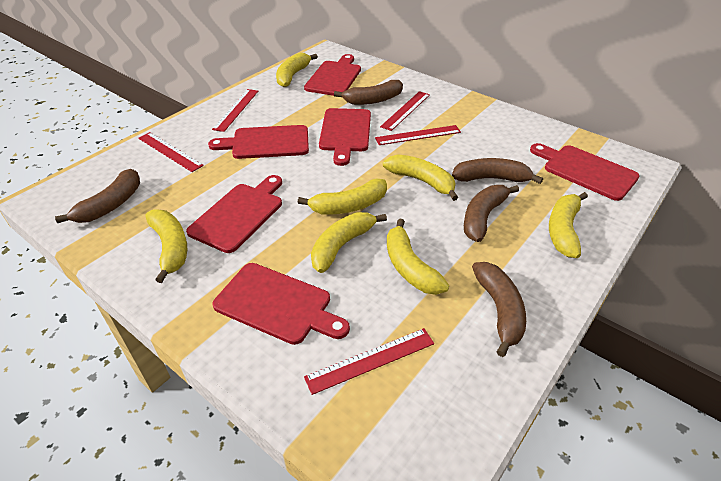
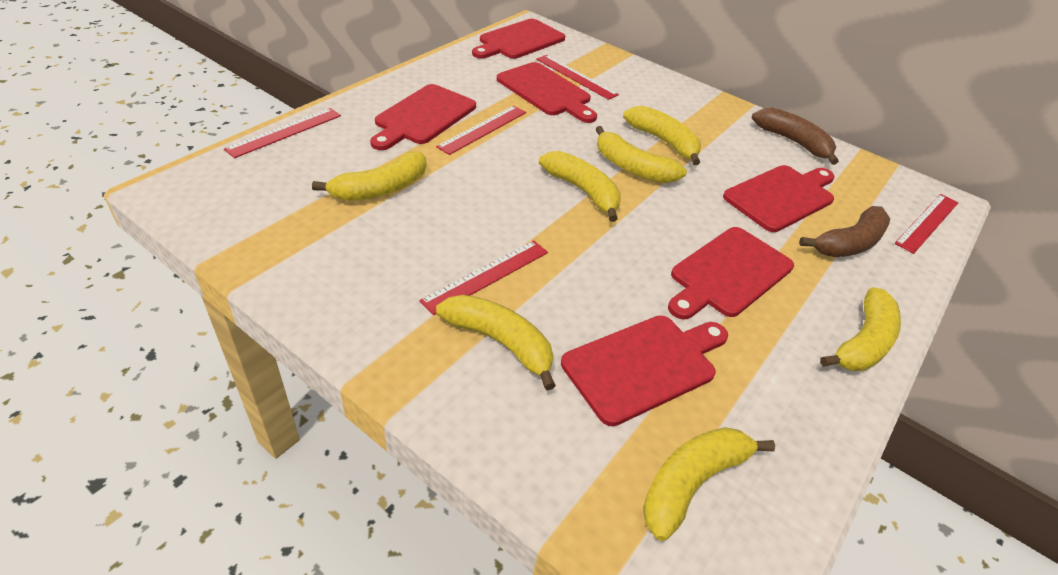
brown banana: 5 -> 2

